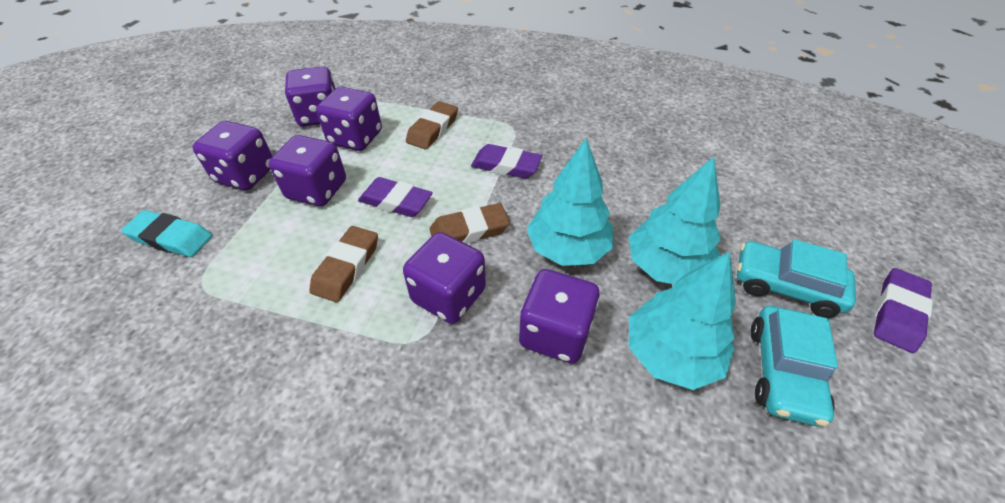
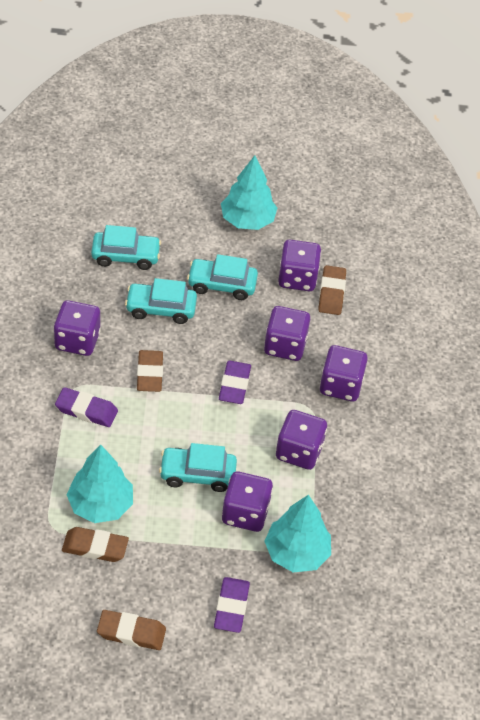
brown eraser: 3 -> 4
turquoise car: 2 -> 4
turquoise eraser: 1 -> 0

